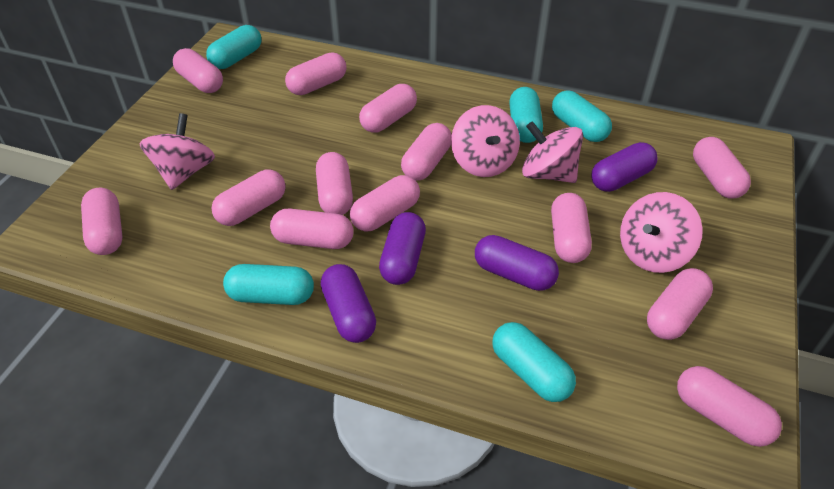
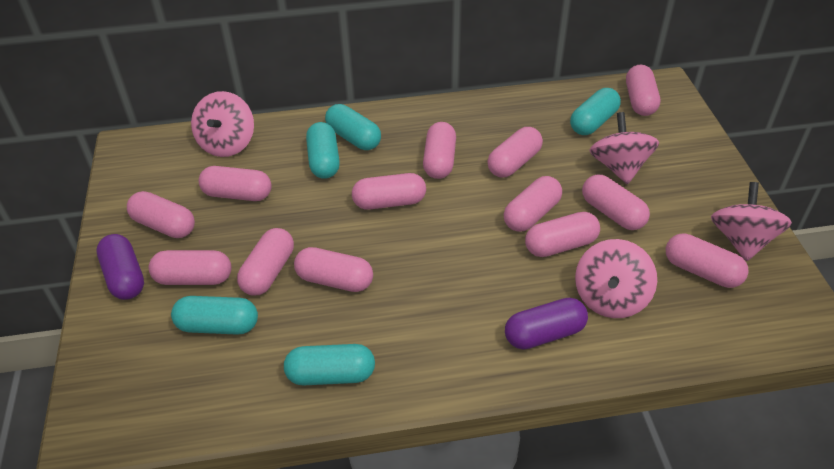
purple capsule: 4 -> 2

